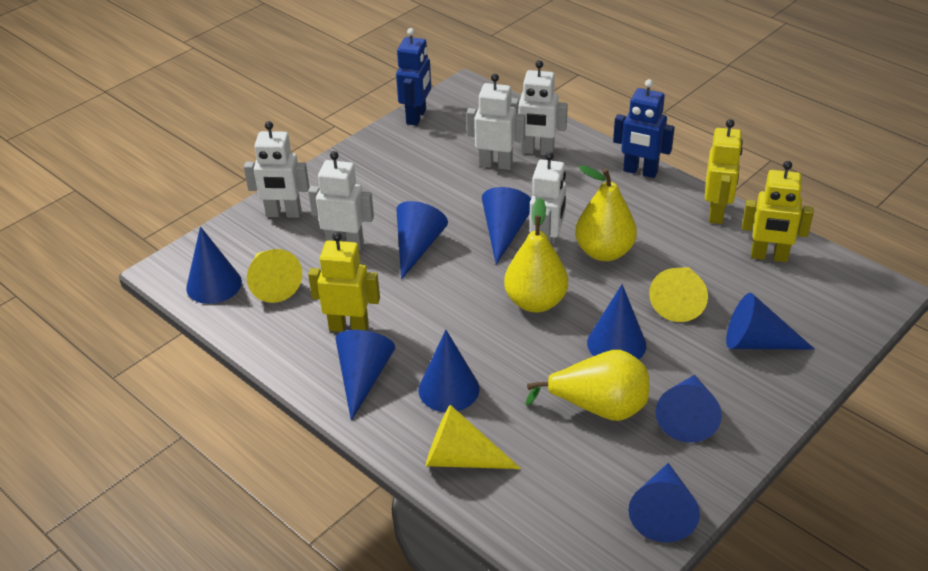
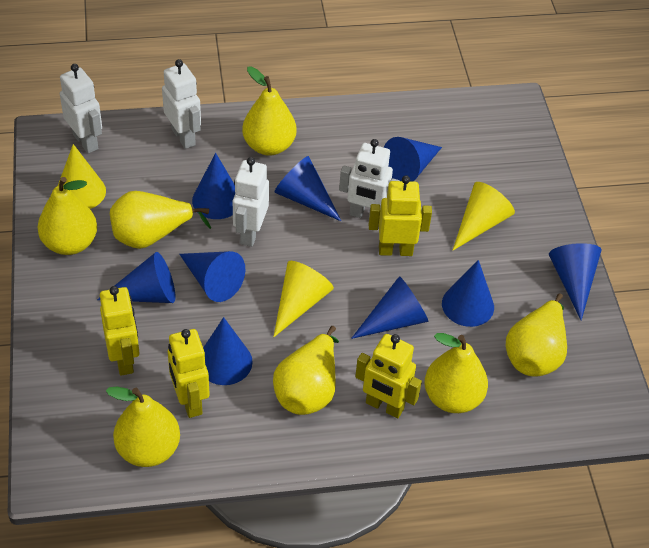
blue robot: 2 -> 0
white robot: 5 -> 4
yellow pear: 3 -> 7
yellow robot: 3 -> 4

